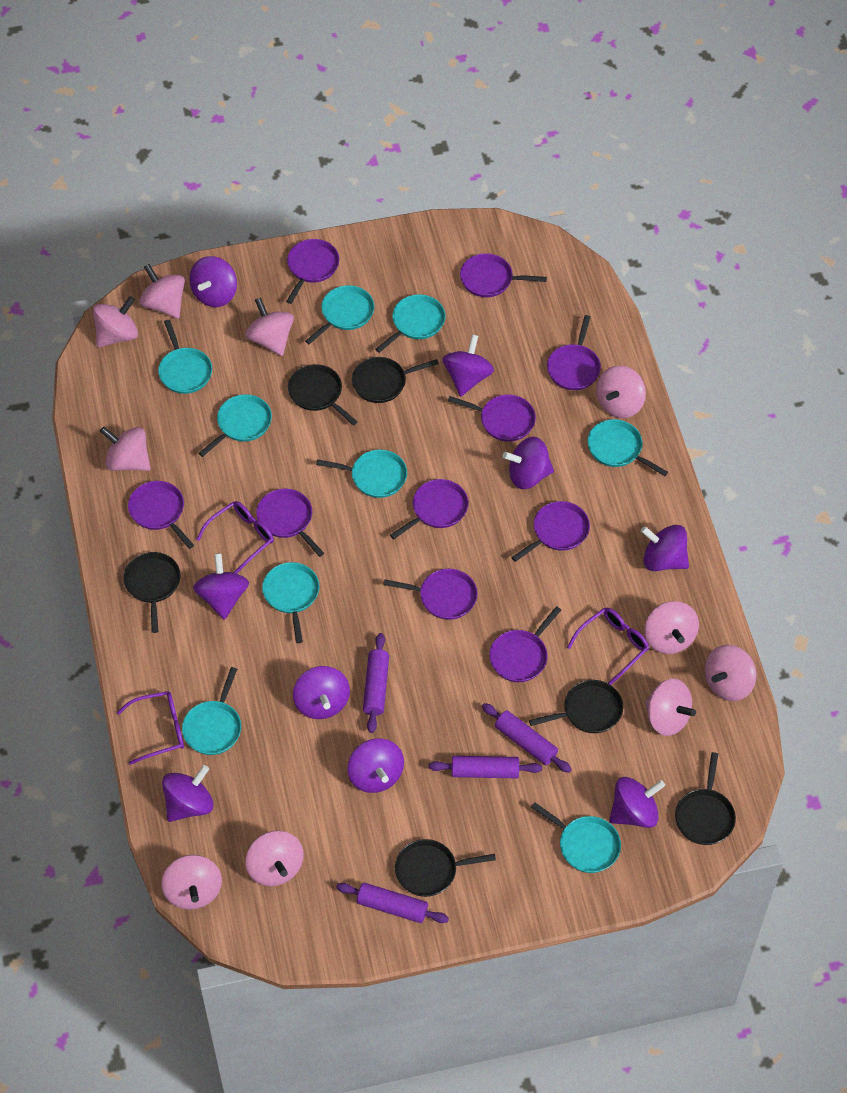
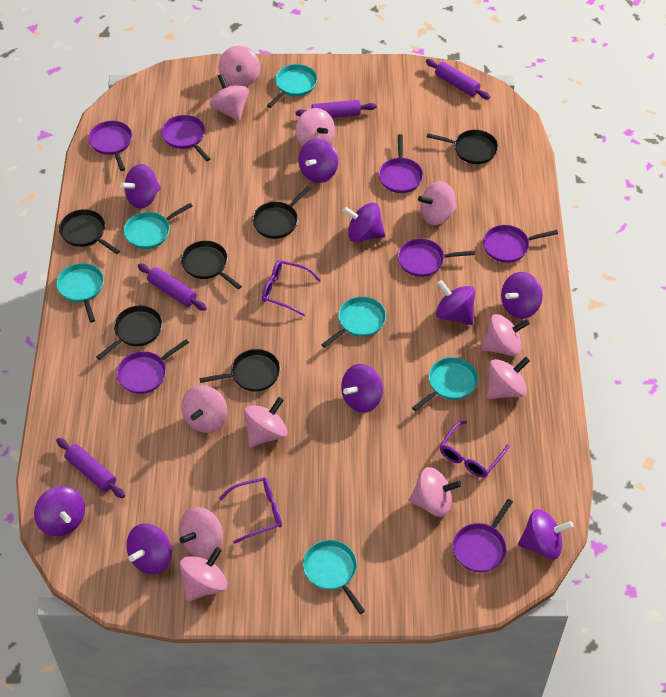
pink spinning top: 10 -> 11
purple pan: 10 -> 7
turquoise pan: 9 -> 6

